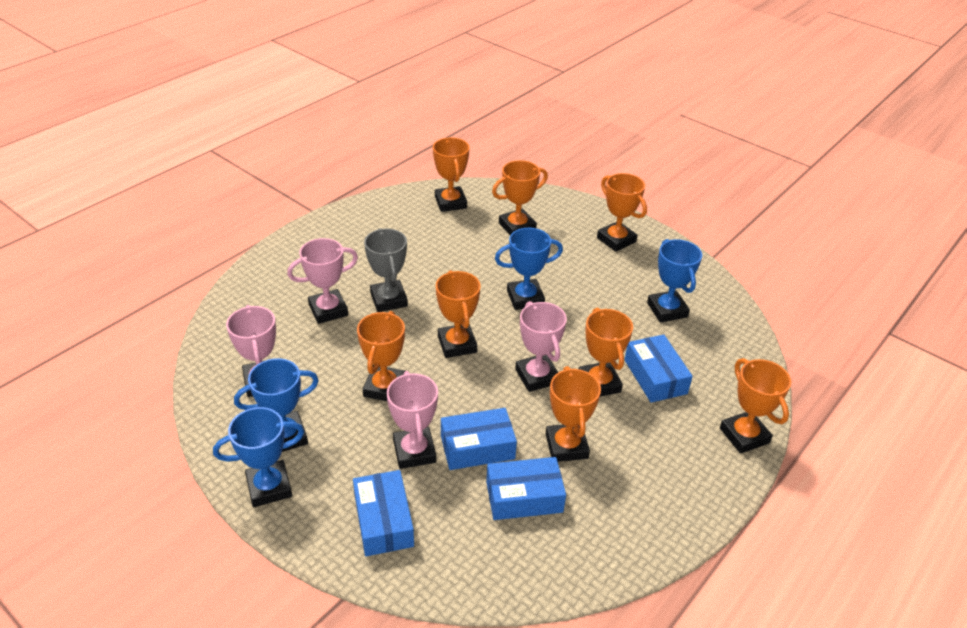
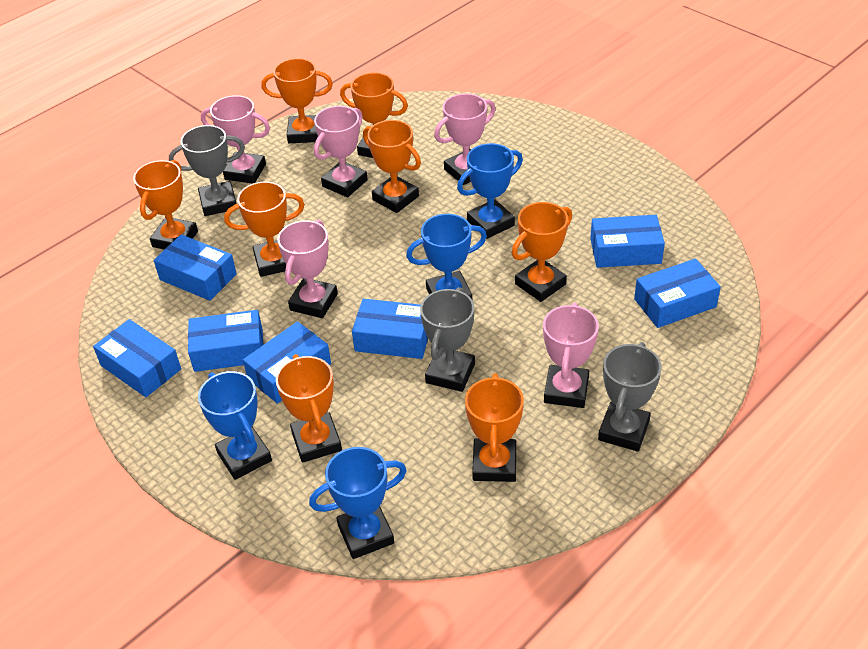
blue box: 4 -> 7
grey trophy: 1 -> 3
pink trophy: 4 -> 5

